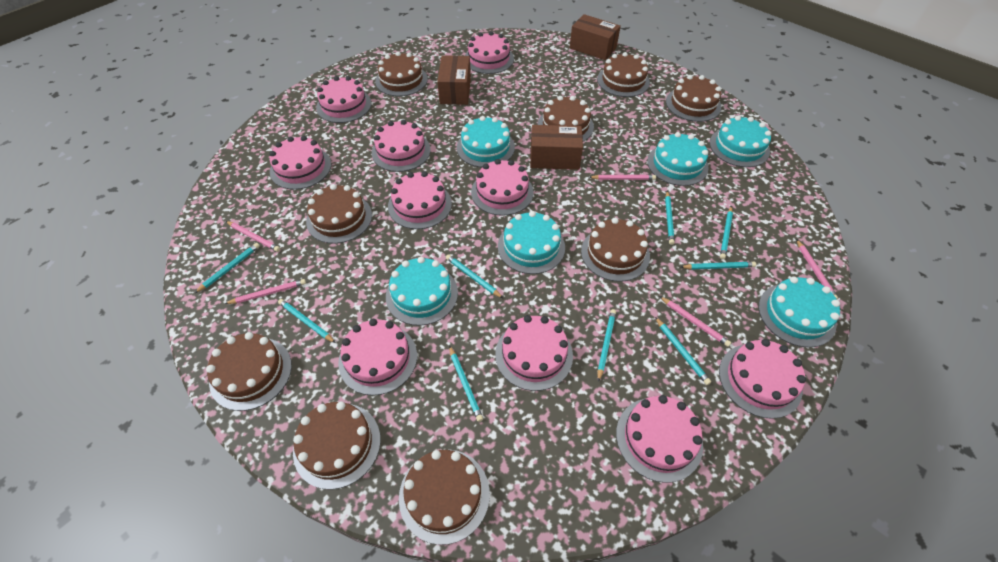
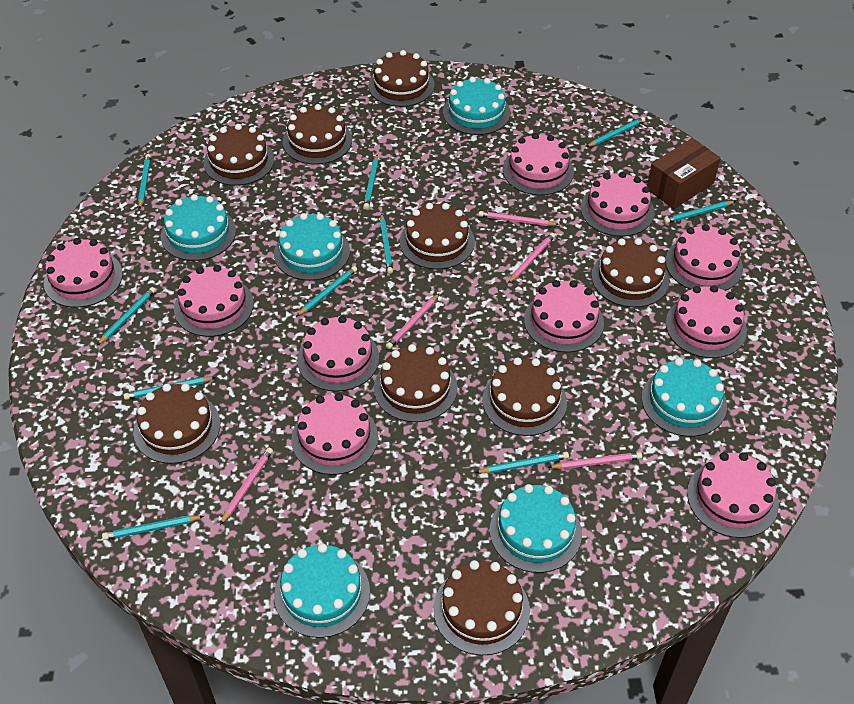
brown box: 3 -> 1
turquoise pencil: 9 -> 10

